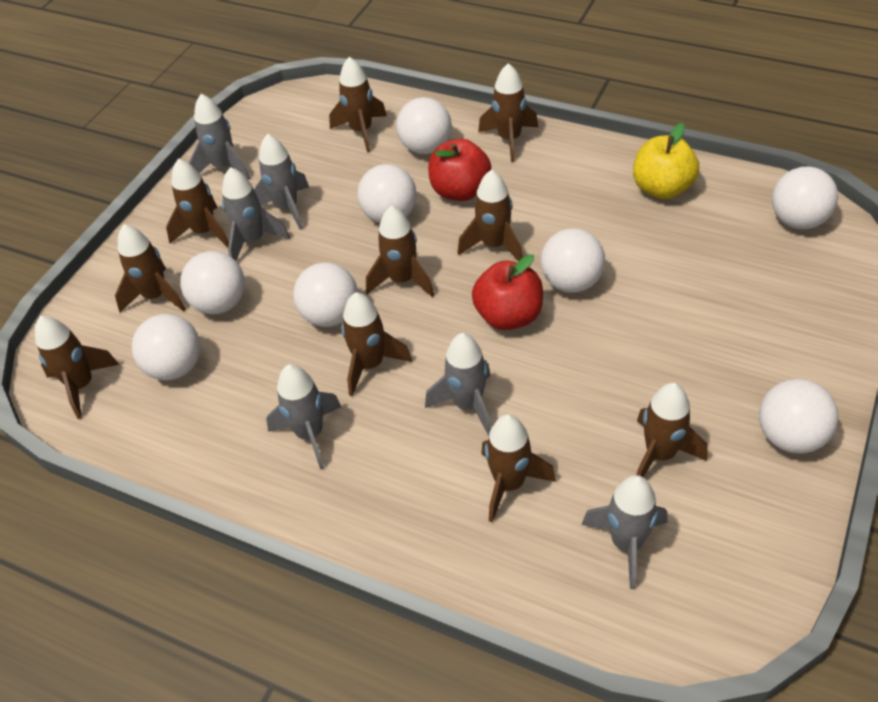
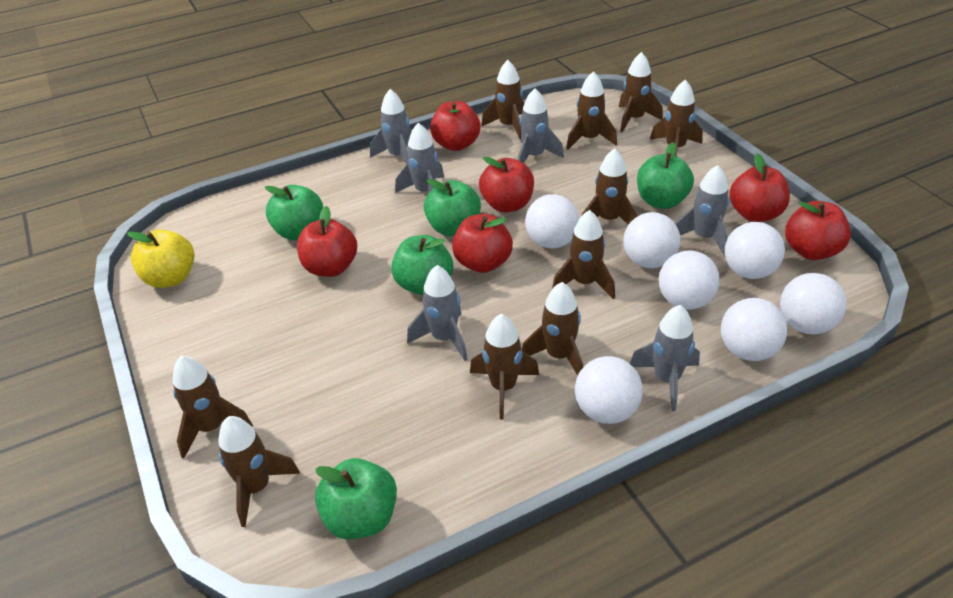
green apple: 0 -> 5
red apple: 2 -> 6
white ball: 8 -> 7

